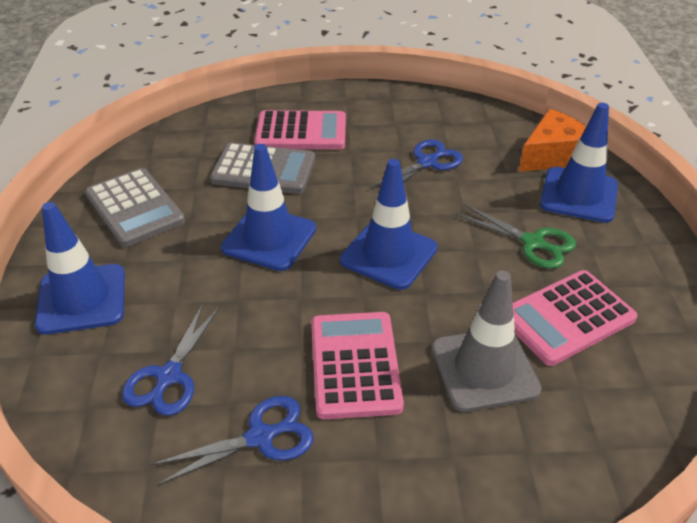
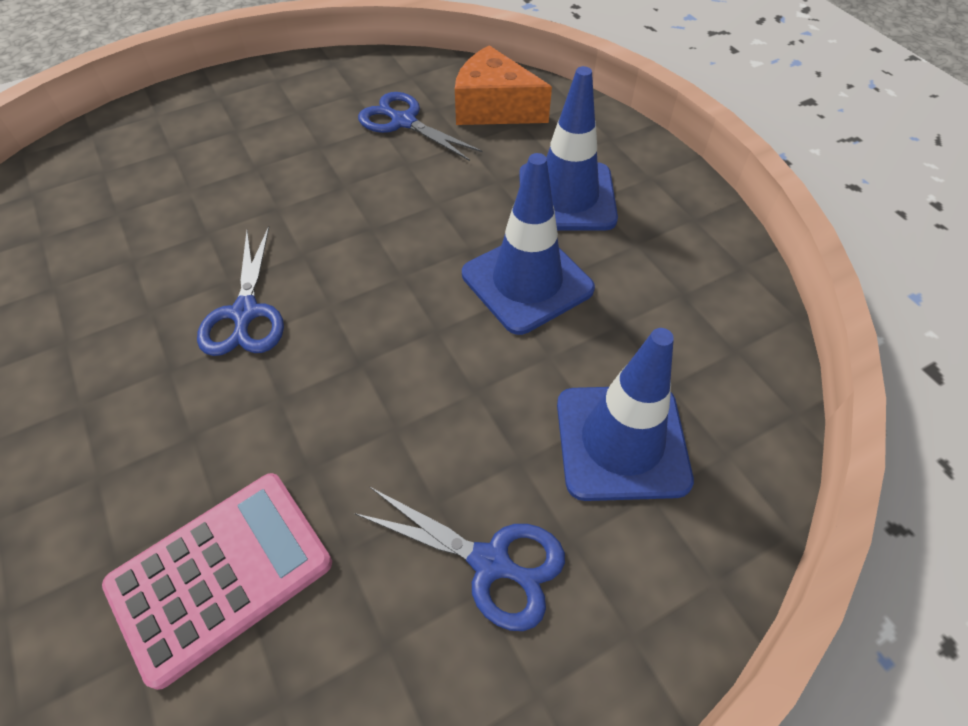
blue traffic cone: 4 -> 3
green scissors: 1 -> 0
grey calculator: 2 -> 0
grey traffic cone: 1 -> 0
pink calculator: 3 -> 1

